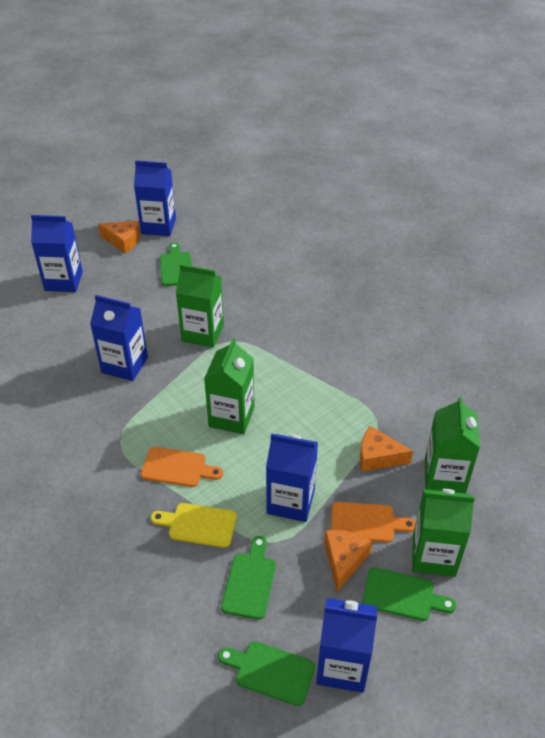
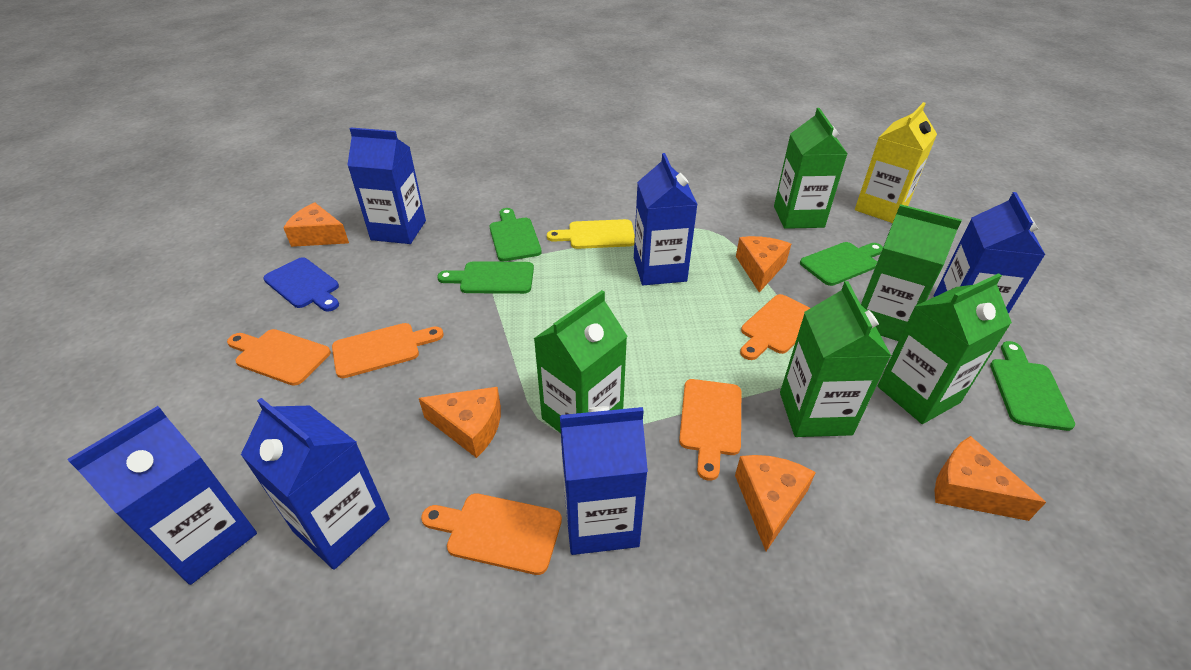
blue carton: 5 -> 6
blue cutting board: 0 -> 1
green carton: 4 -> 5
orange cheese: 3 -> 5
orange cutting board: 2 -> 5
yellow carton: 0 -> 1

